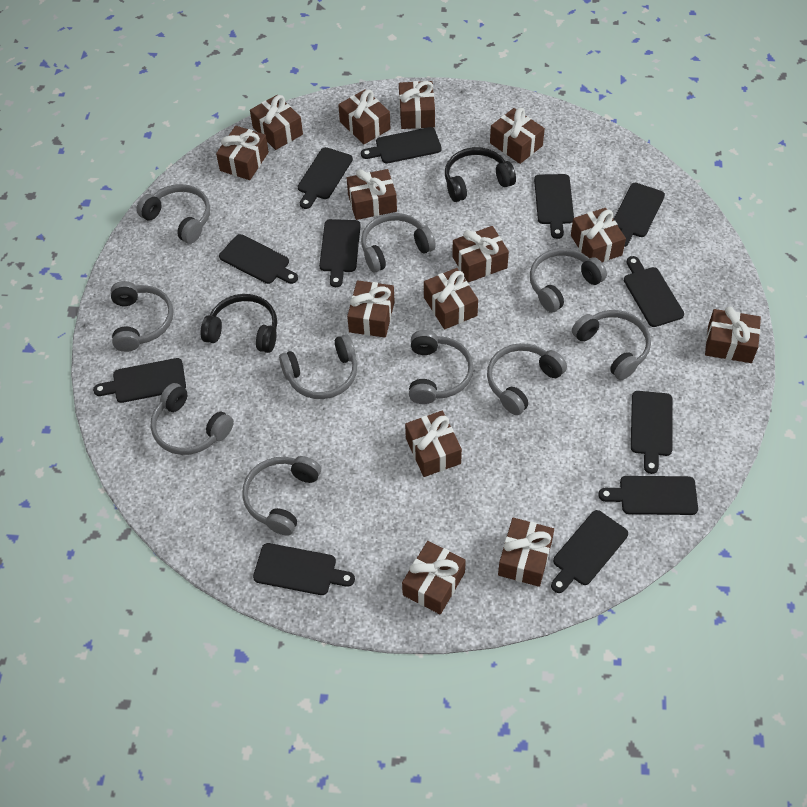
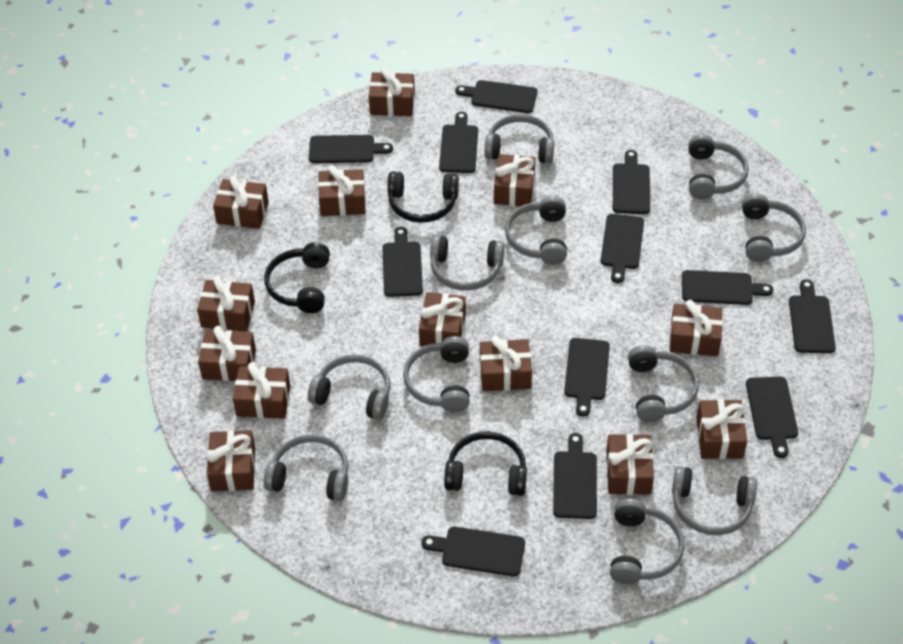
black headphones: 2 -> 3
brown gift: 14 -> 13
grey headphones: 10 -> 11

